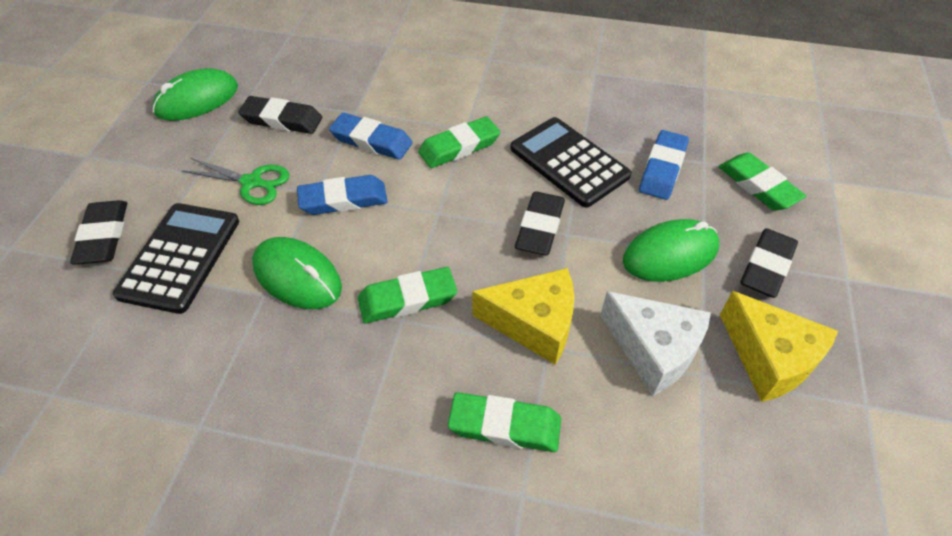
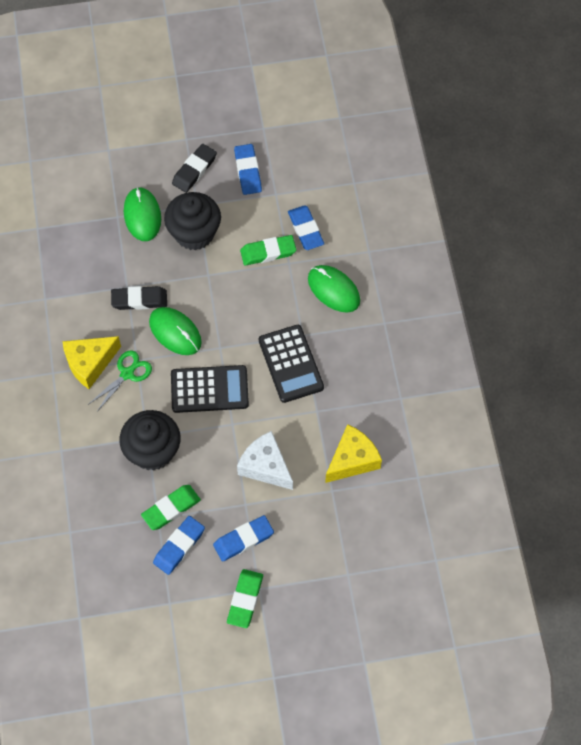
black cupcake: 0 -> 2
black eraser: 4 -> 2
blue eraser: 3 -> 4
green eraser: 4 -> 3

